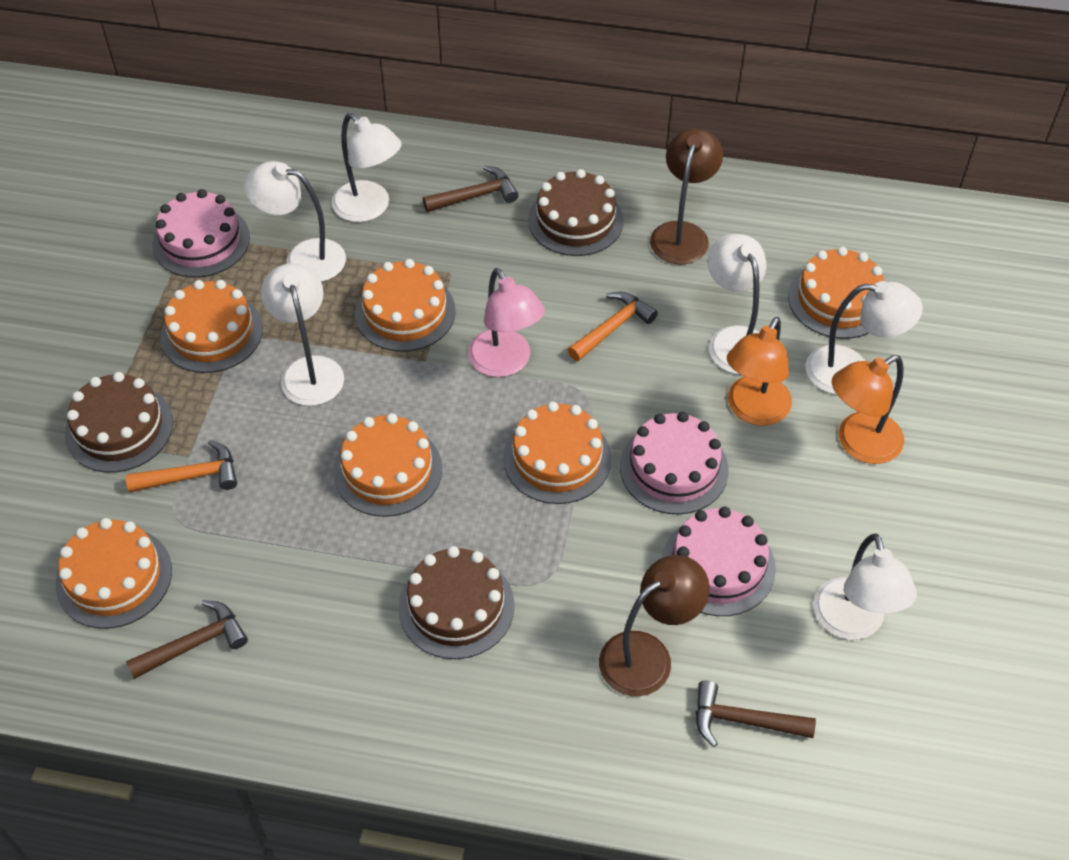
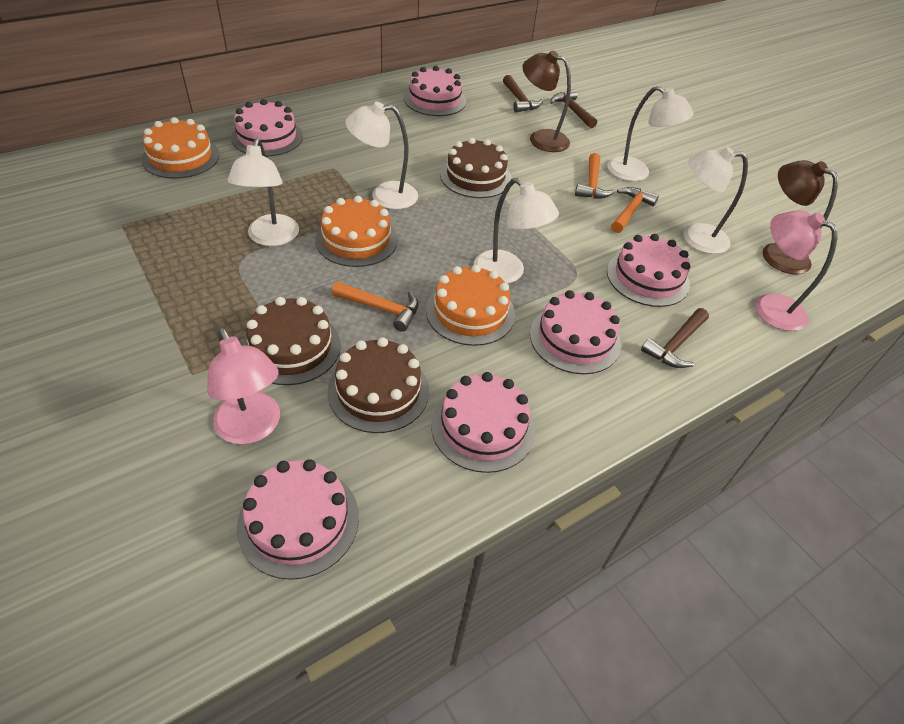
orange cake: 6 -> 3
orange hammer: 2 -> 3
orange lamp: 2 -> 0
pink cake: 3 -> 6
pink lamp: 1 -> 2
white lamp: 6 -> 5

